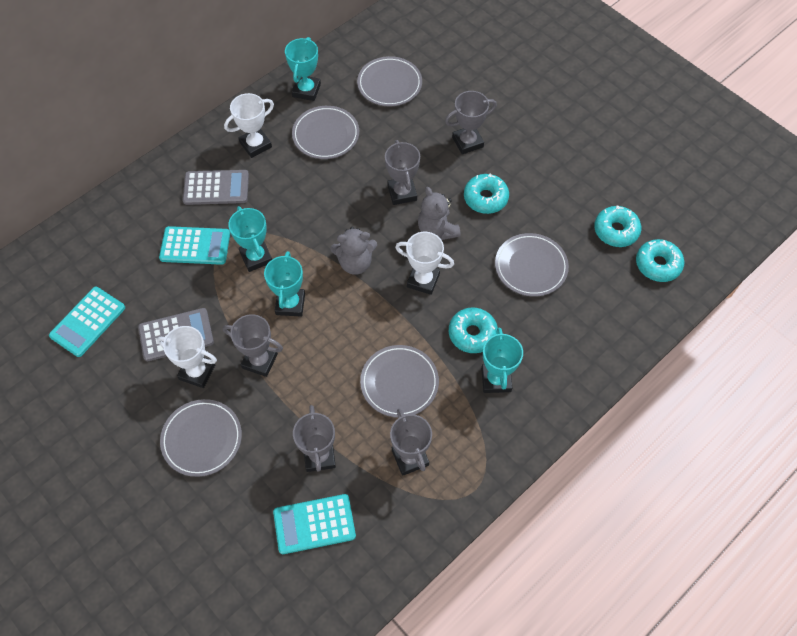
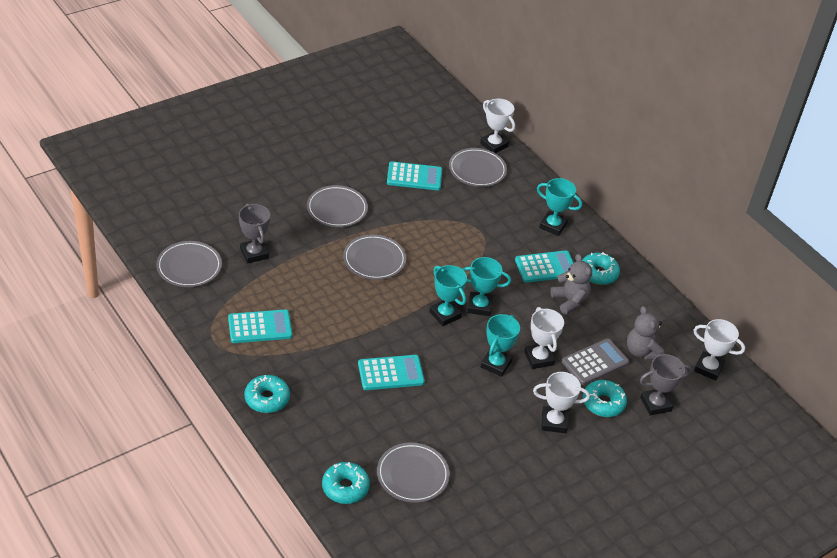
grey calculator: 2 -> 1
grey trophy: 5 -> 2
turquoise calculator: 3 -> 4
white trophy: 3 -> 4

